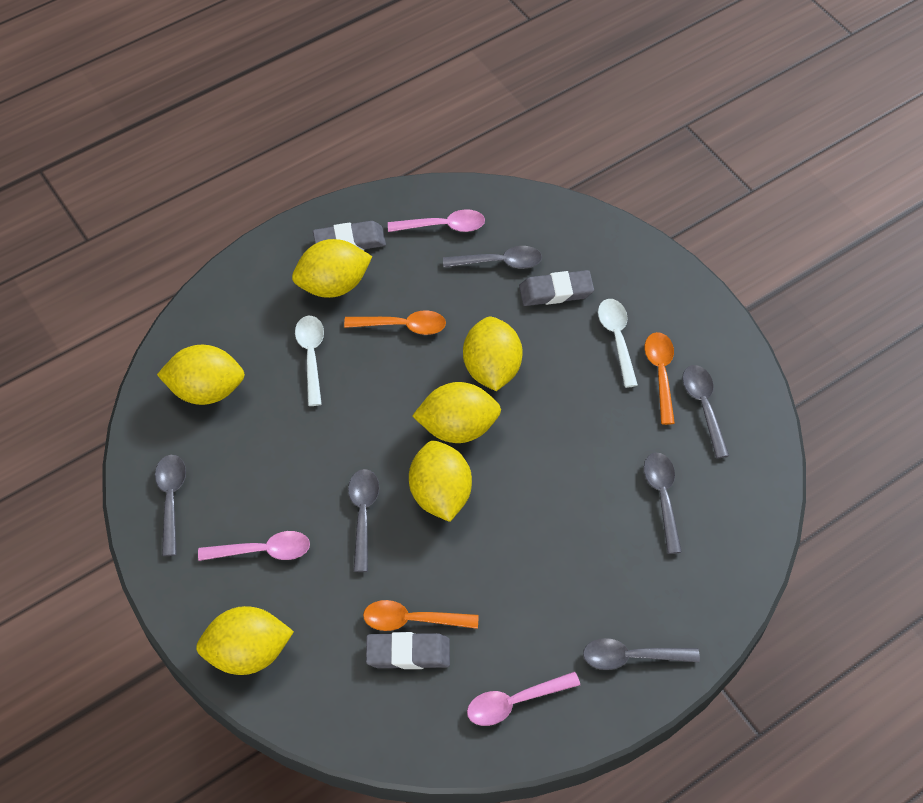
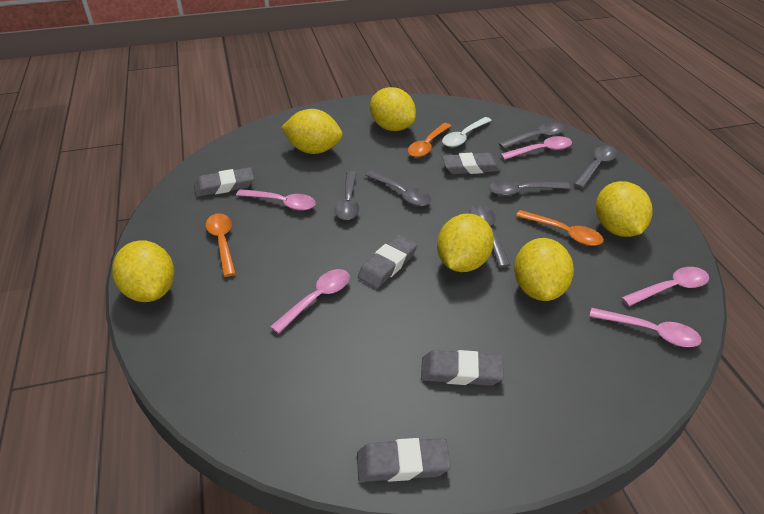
grey eraser: 3 -> 5
pink spoon: 3 -> 5
white spoon: 2 -> 1

